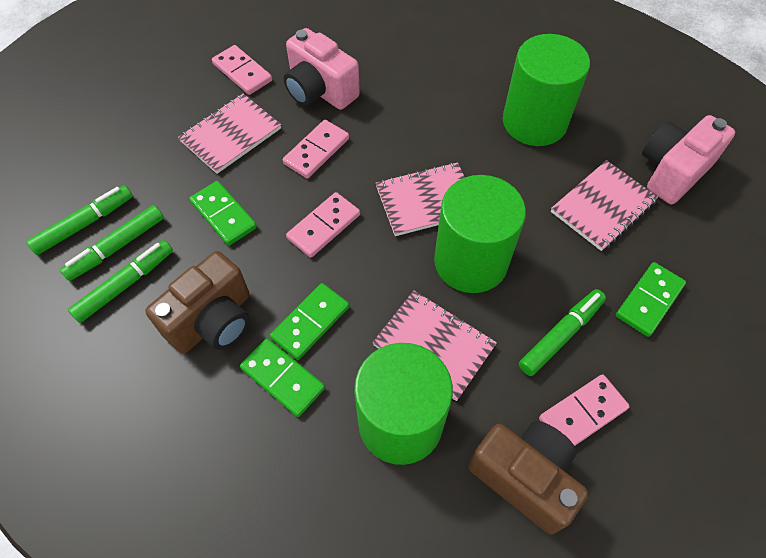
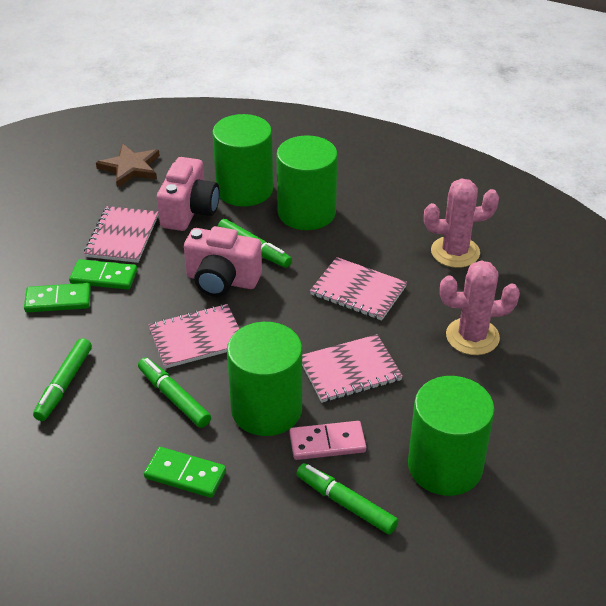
brown camera: 2 -> 0
brown star: 0 -> 1
green cylinder: 3 -> 4
green domino: 4 -> 3
pink cactus: 0 -> 2
pink domino: 4 -> 1

